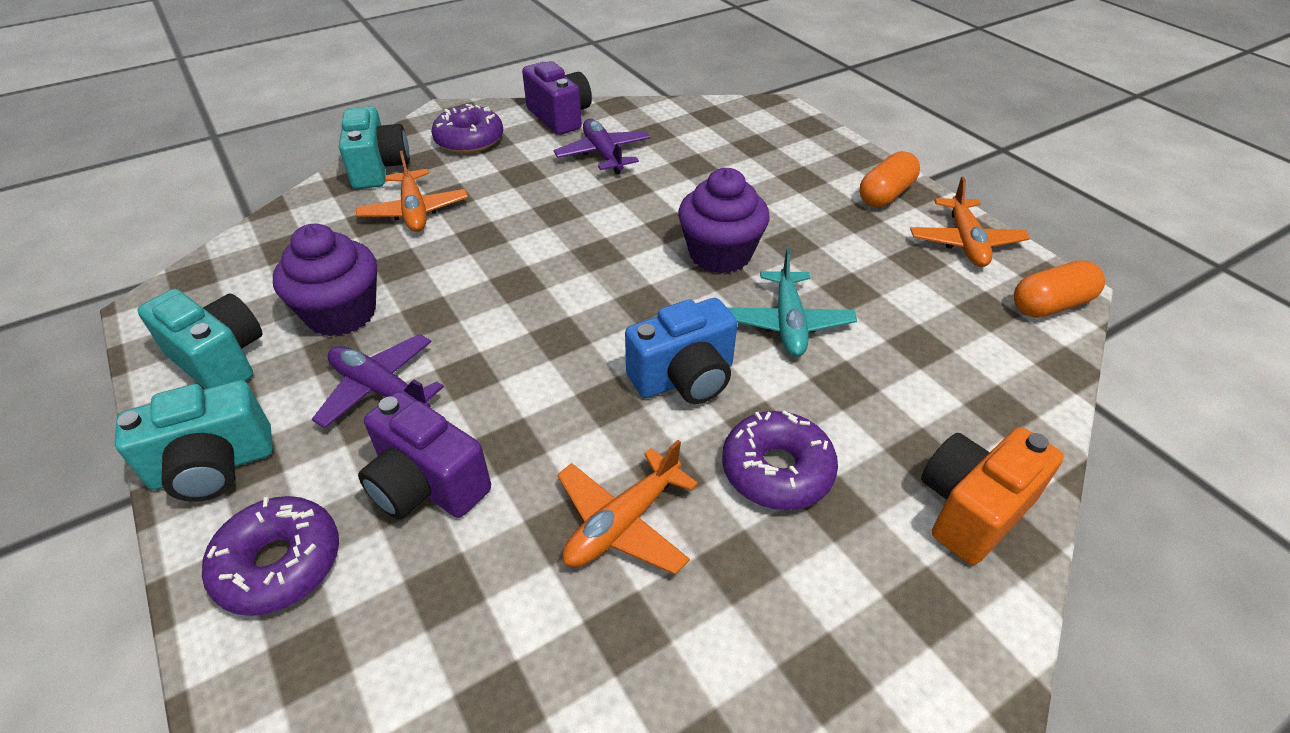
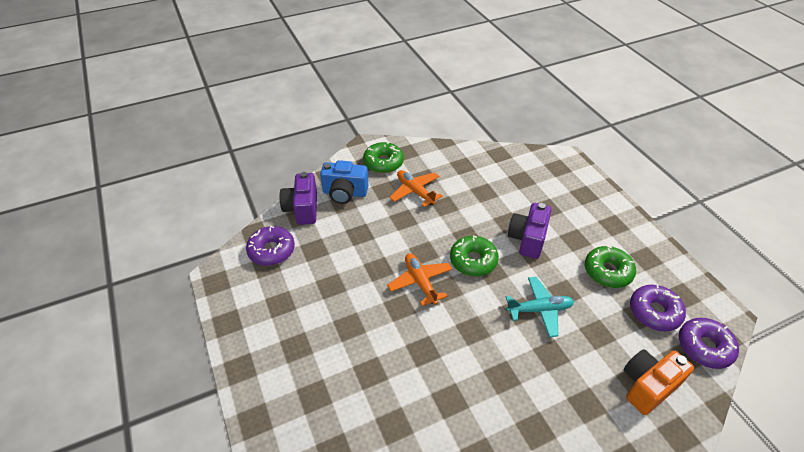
green donut: 0 -> 3
orange capsule: 2 -> 0
orange plane: 3 -> 2
purple cupcake: 2 -> 0
purple plane: 2 -> 0
turquoise camera: 3 -> 0

